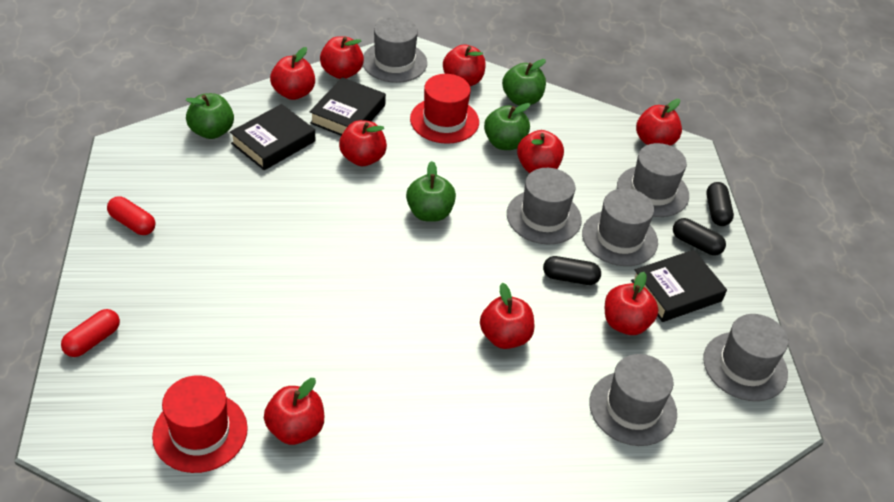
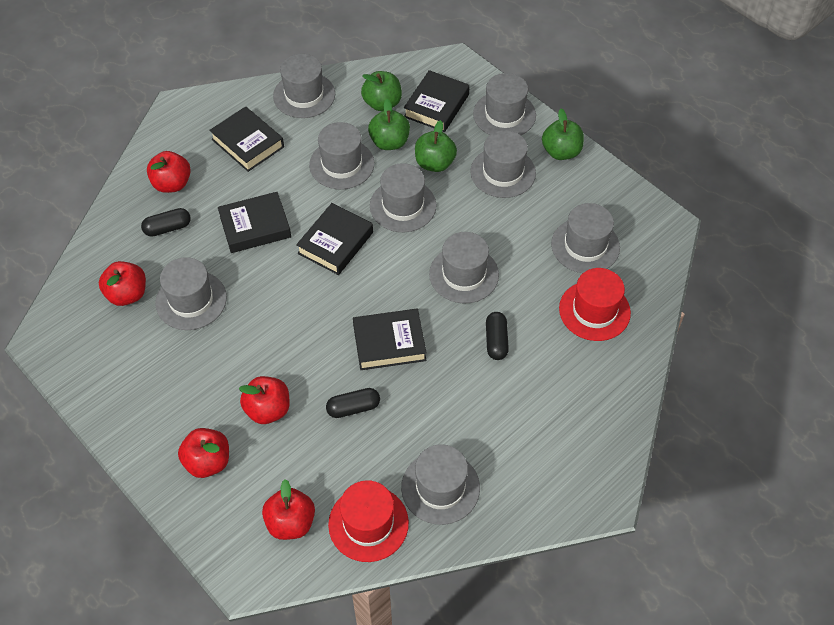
black book: 3 -> 5
grey hat: 6 -> 9
red apple: 9 -> 5
red capsule: 2 -> 0

